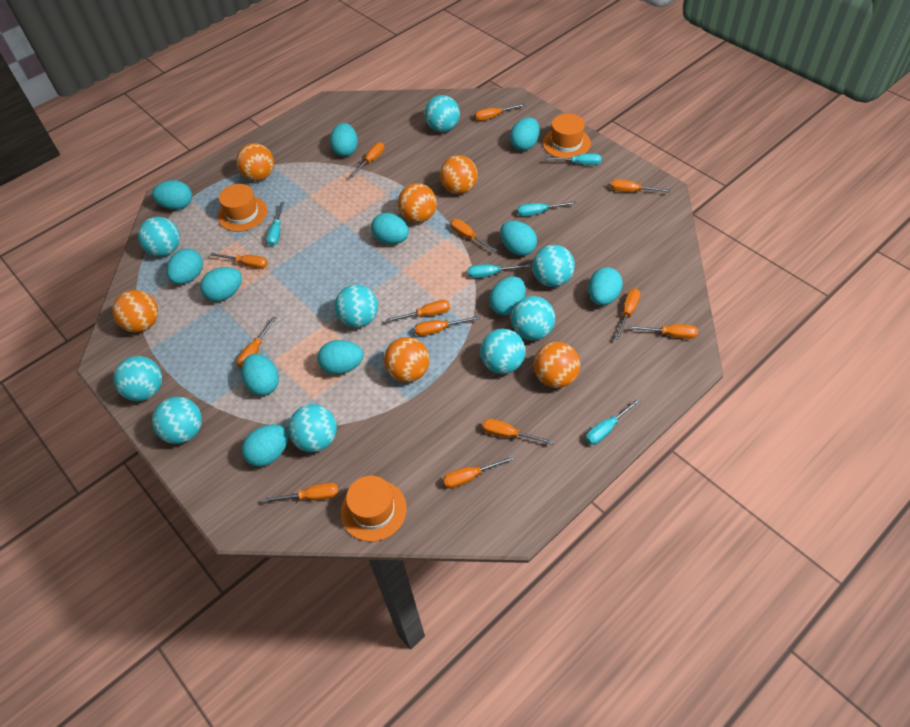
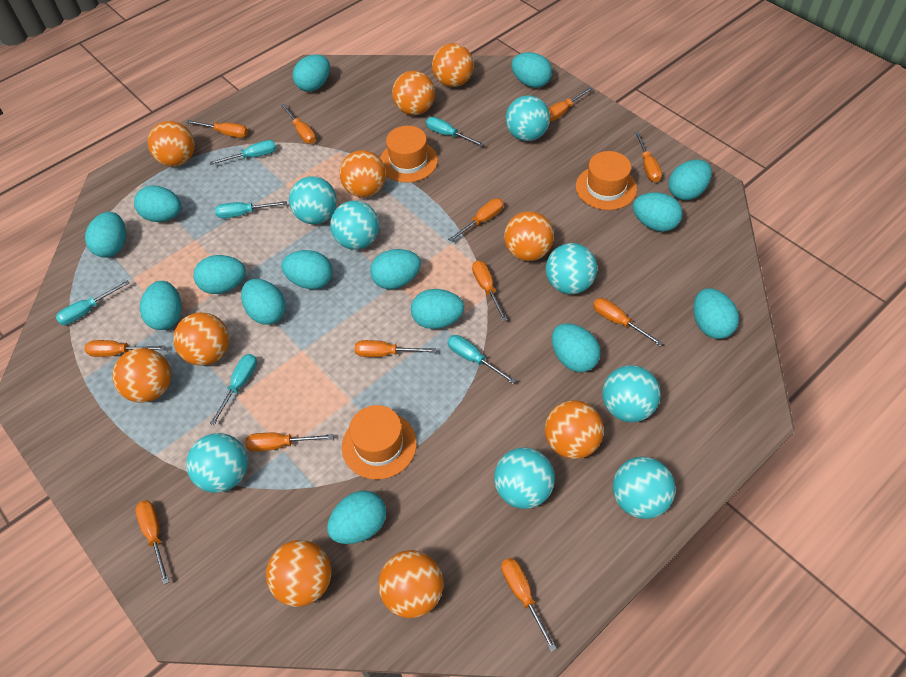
orange ball: 6 -> 10
orange screwdriver: 13 -> 12
turquoise ball: 9 -> 8
turquoise egg: 12 -> 15
turquoise screwdriver: 5 -> 6

